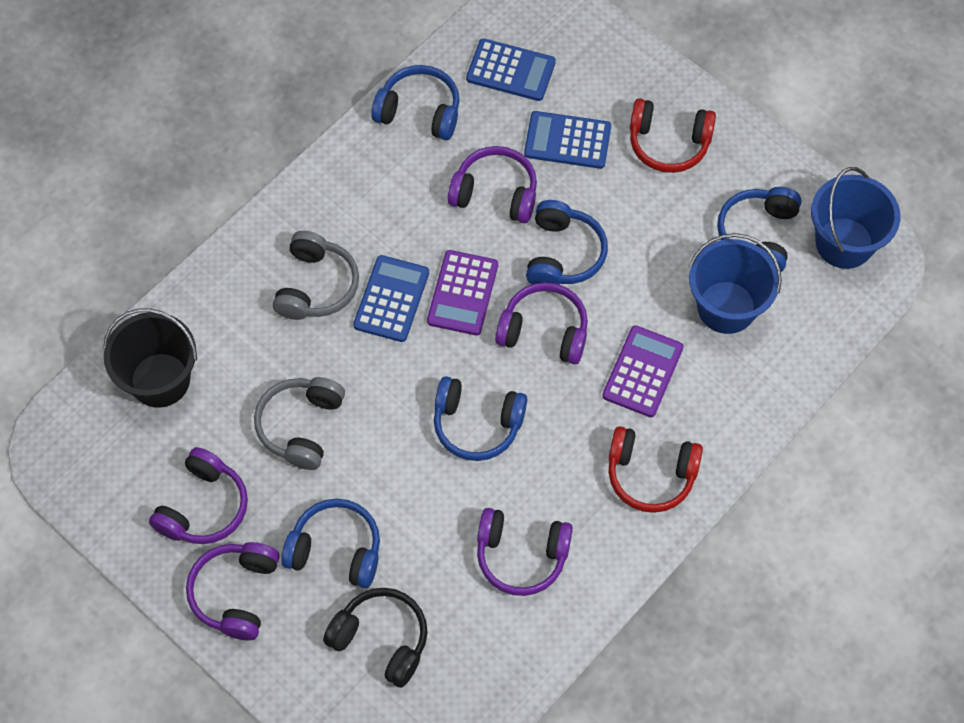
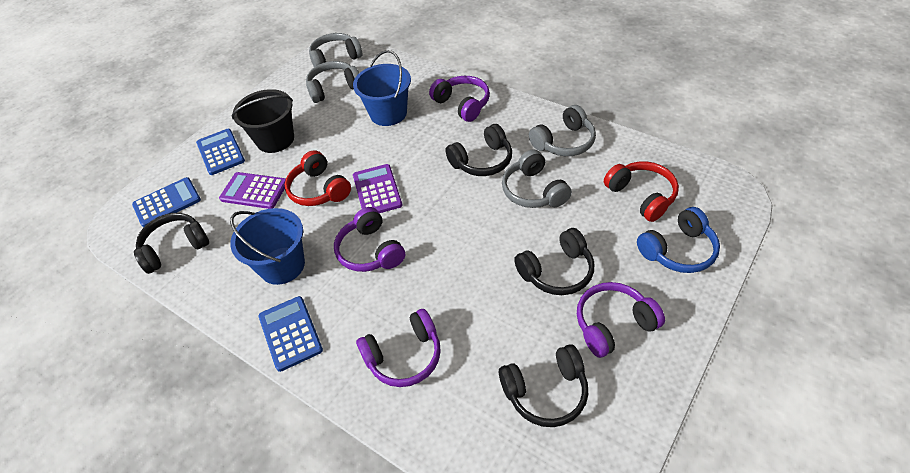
black headphones: 1 -> 4
blue headphones: 5 -> 1
grey headphones: 2 -> 4
purple headphones: 5 -> 4

